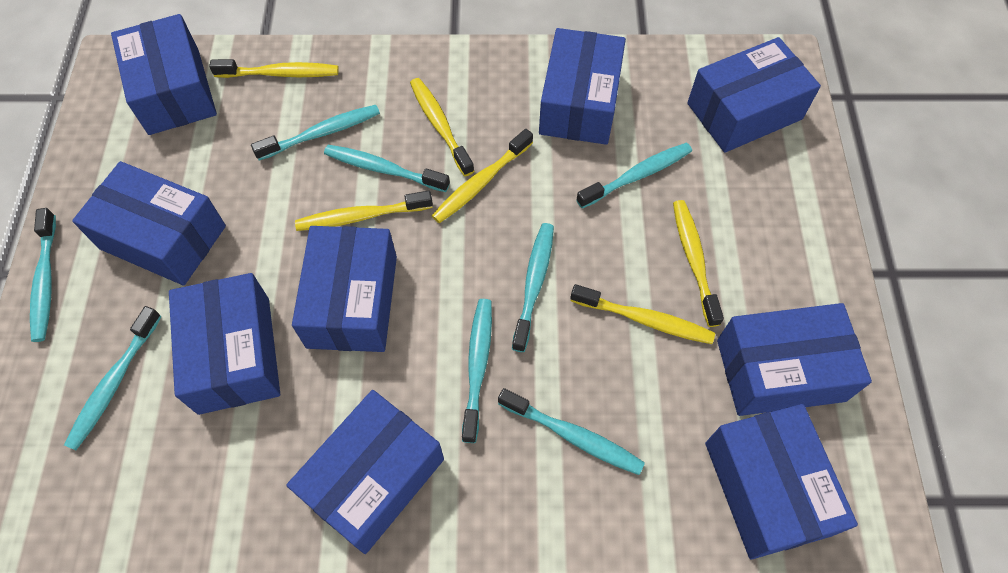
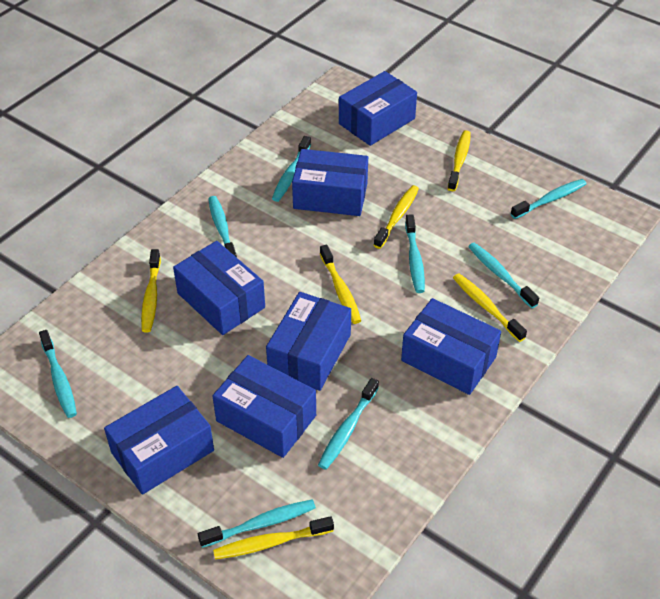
blue box: 9 -> 7

